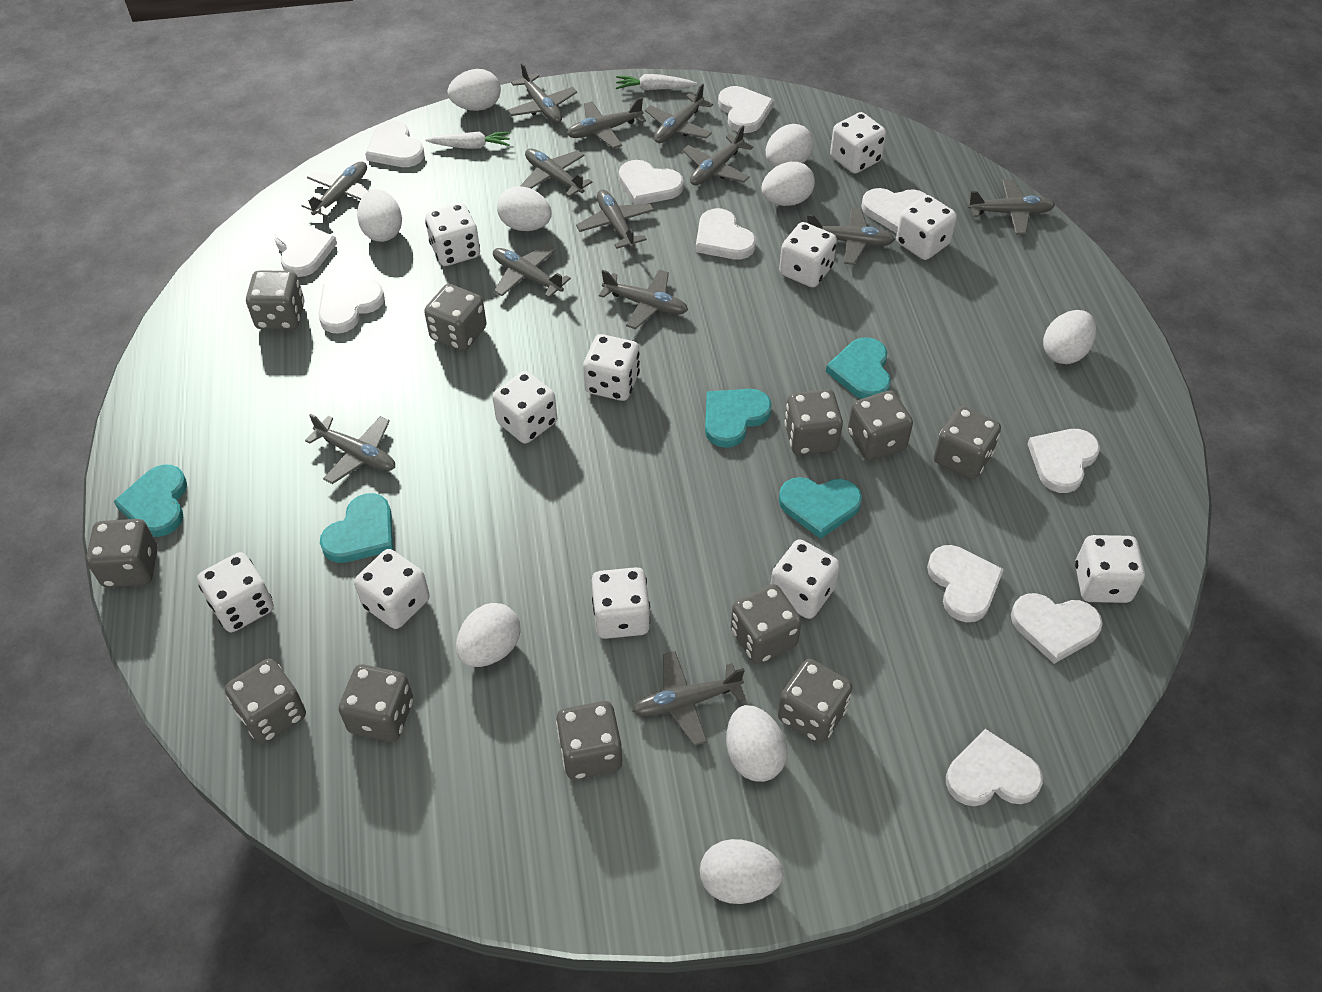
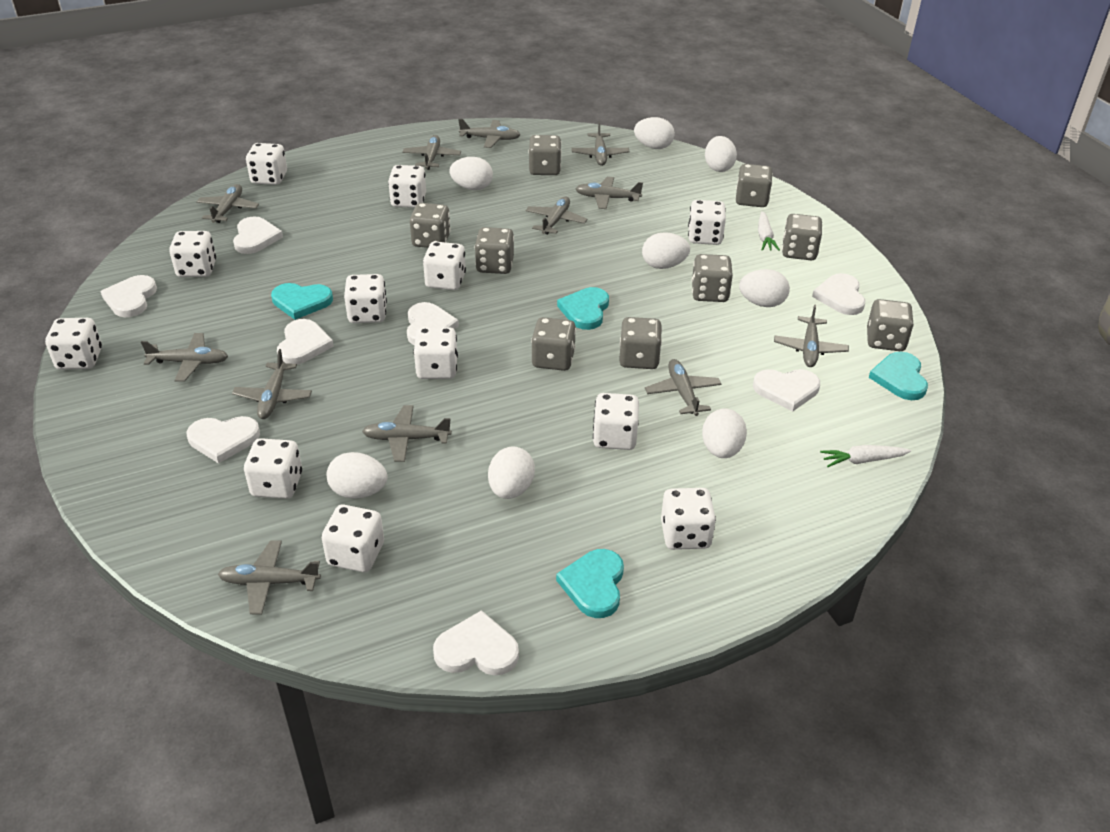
grey dice: 11 -> 9
grey plane: 13 -> 12
turquoise heart: 5 -> 4
white dice: 11 -> 12
white egg: 9 -> 8
white heart: 11 -> 8

